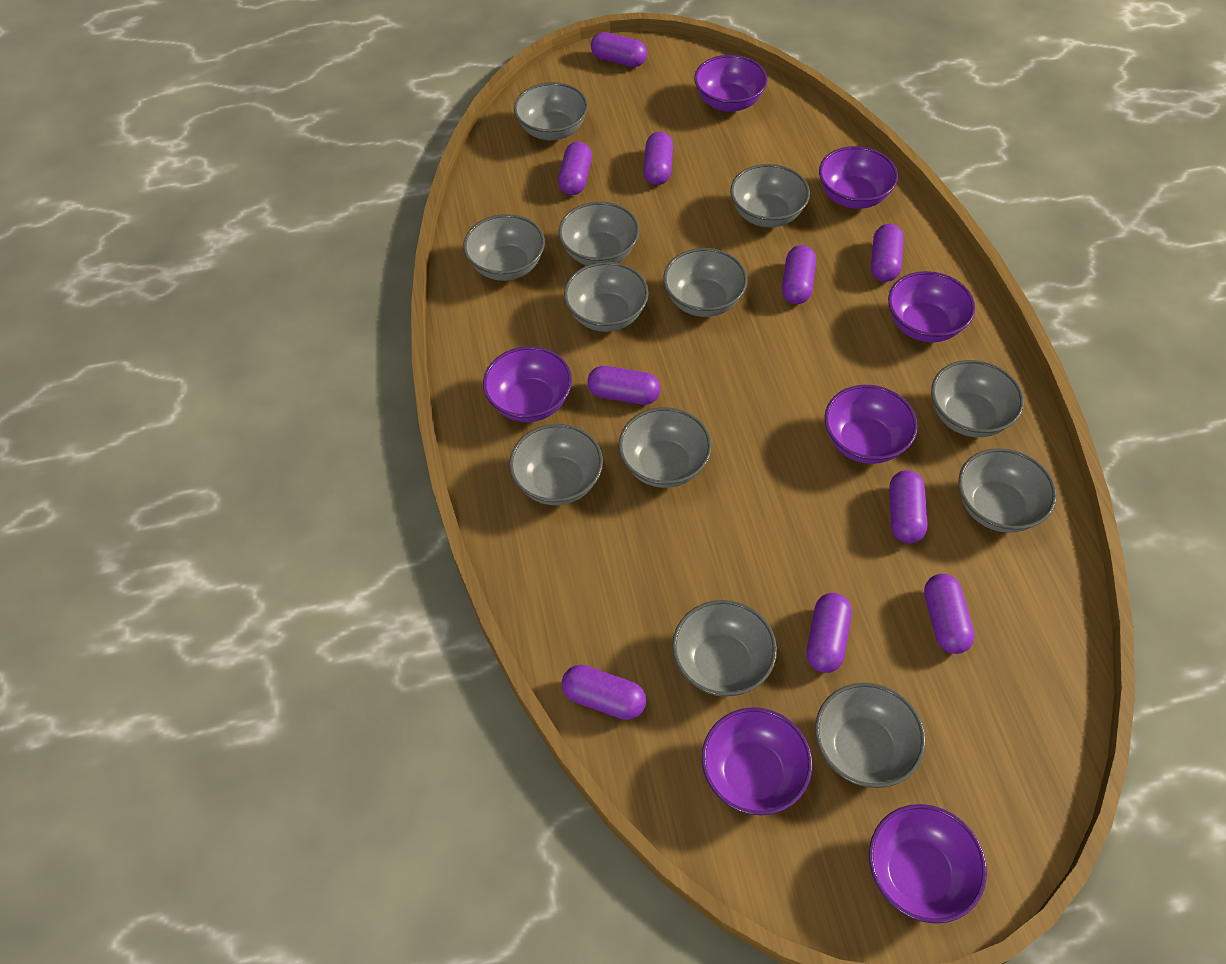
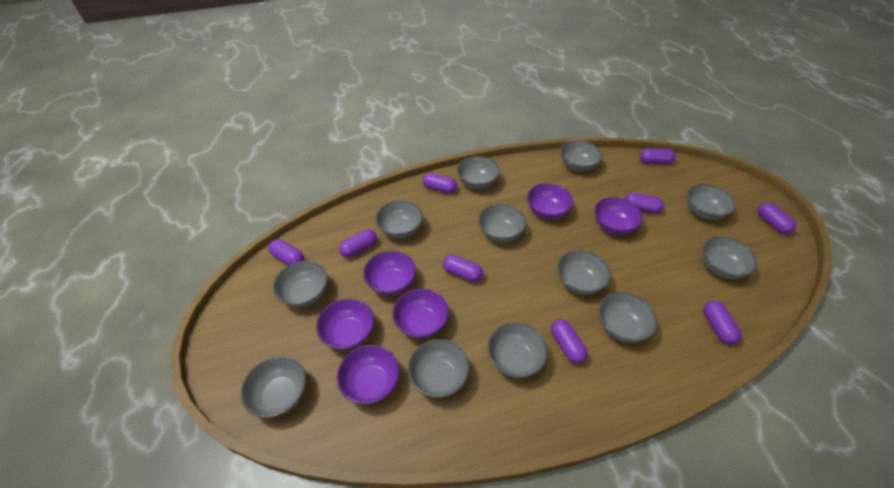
purple bowl: 7 -> 6
purple capsule: 10 -> 9

